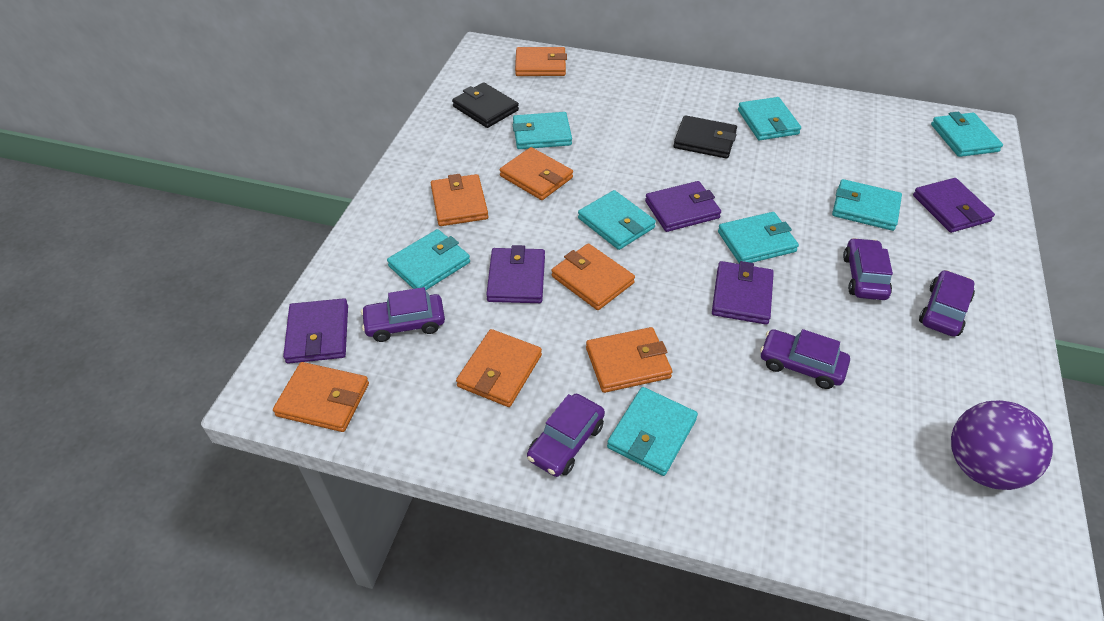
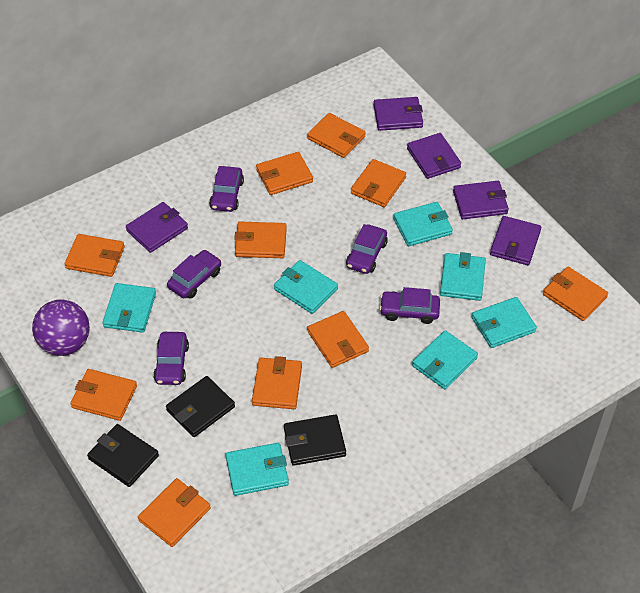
black wallet: 2 -> 3
orange wallet: 7 -> 10
turquoise wallet: 8 -> 7

